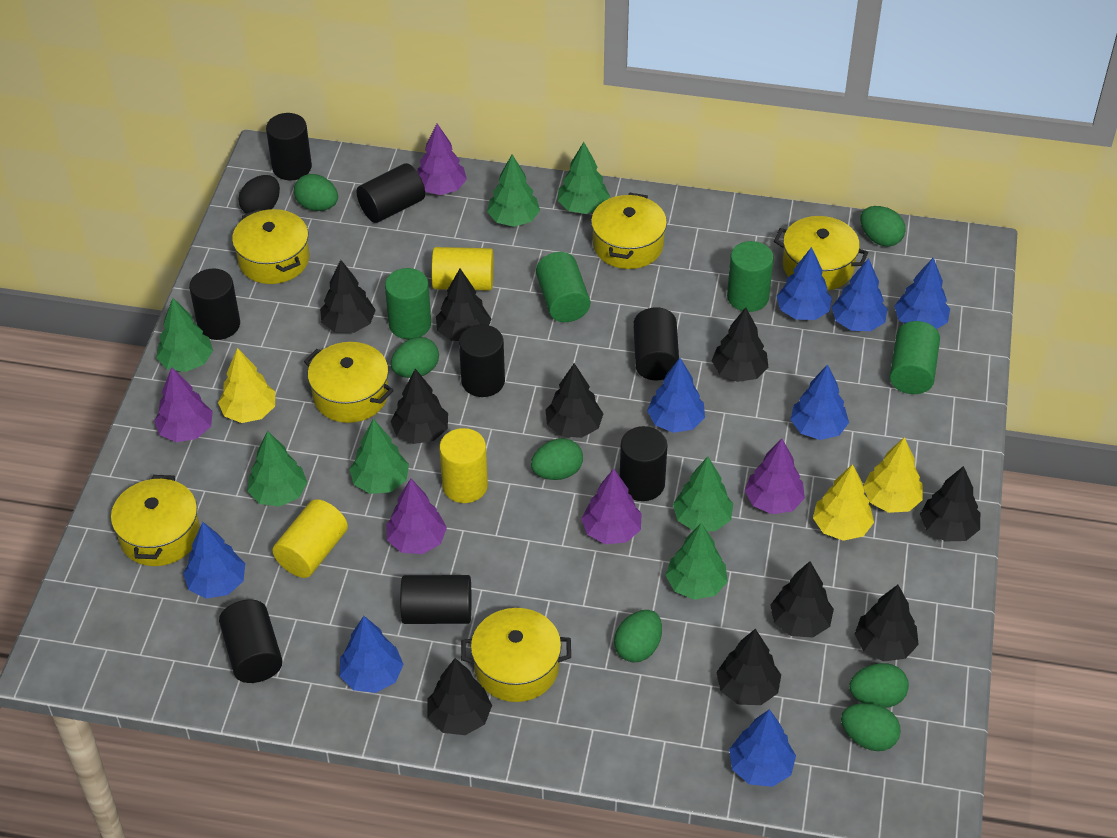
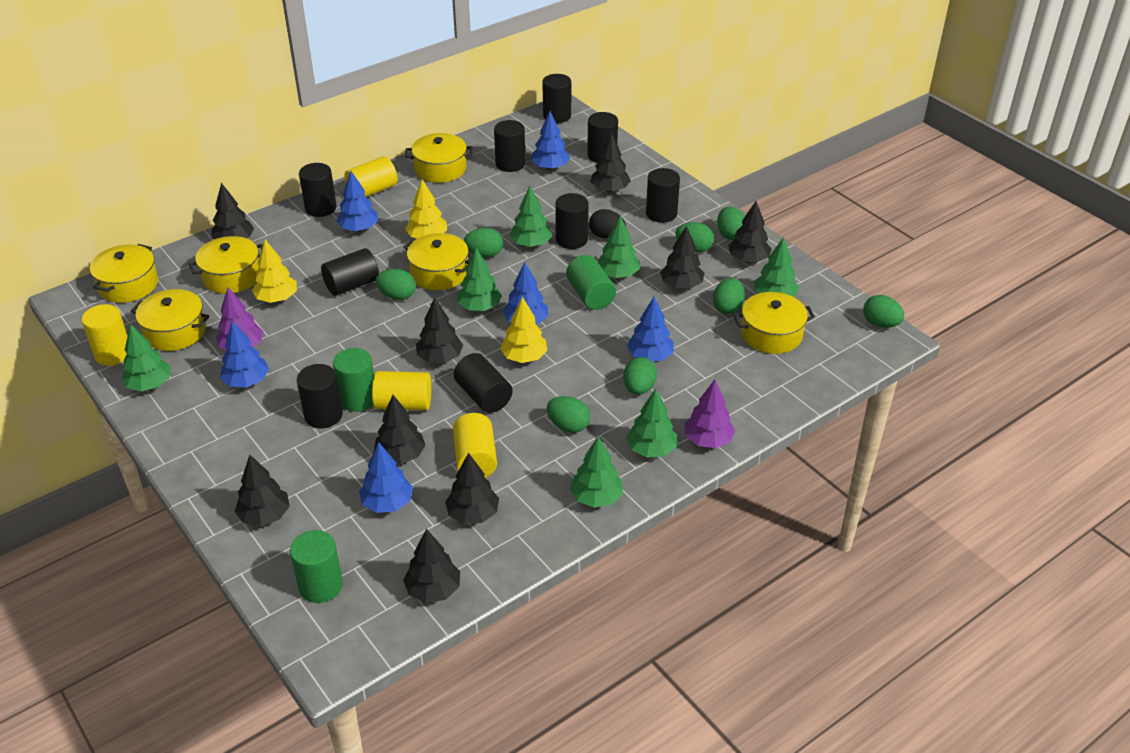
black cylinder: 8 -> 9
black tree: 10 -> 9
blue tree: 8 -> 6
green cylinder: 4 -> 3
green egg: 7 -> 8
purple tree: 5 -> 2
yellow cylinder: 3 -> 4

